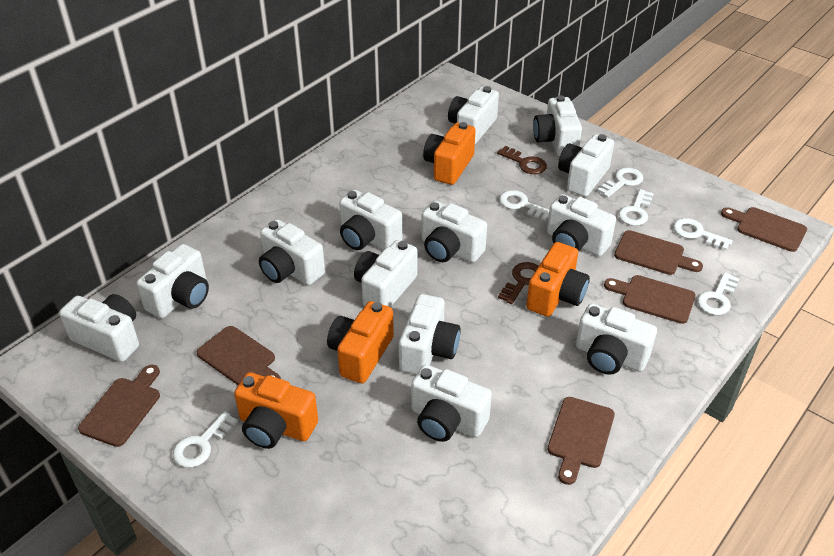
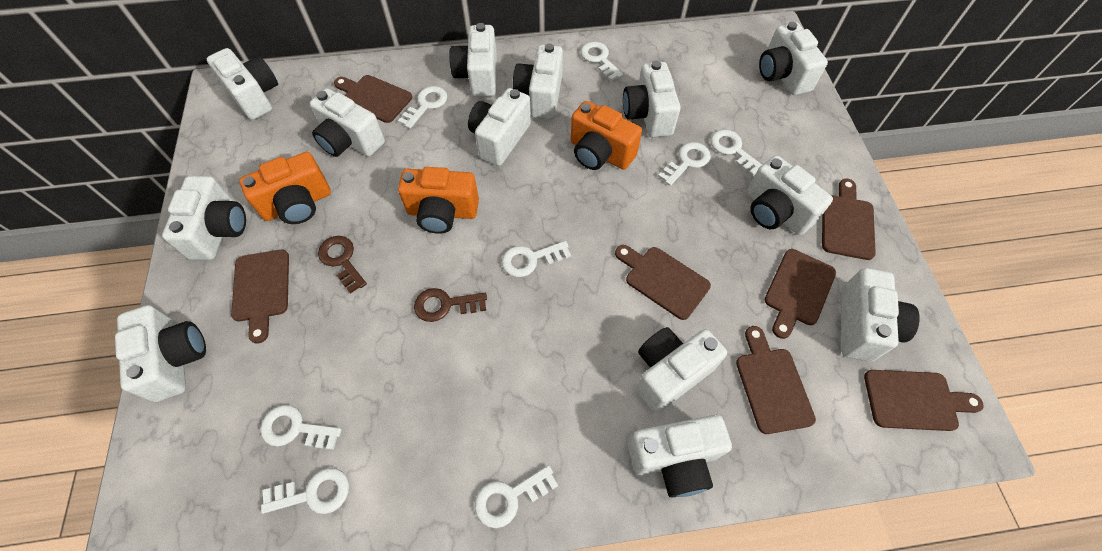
brown cutting board: 6 -> 7
orange camera: 4 -> 3
white key: 6 -> 8

